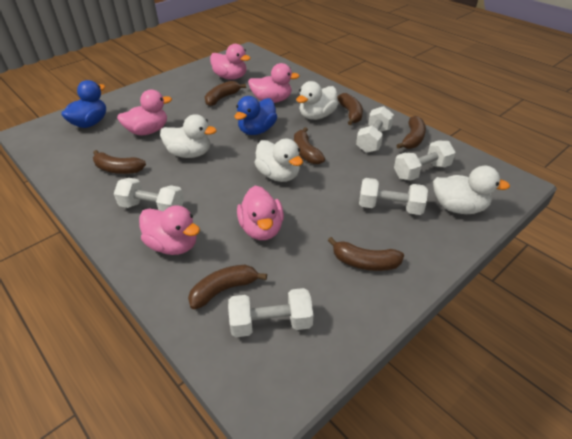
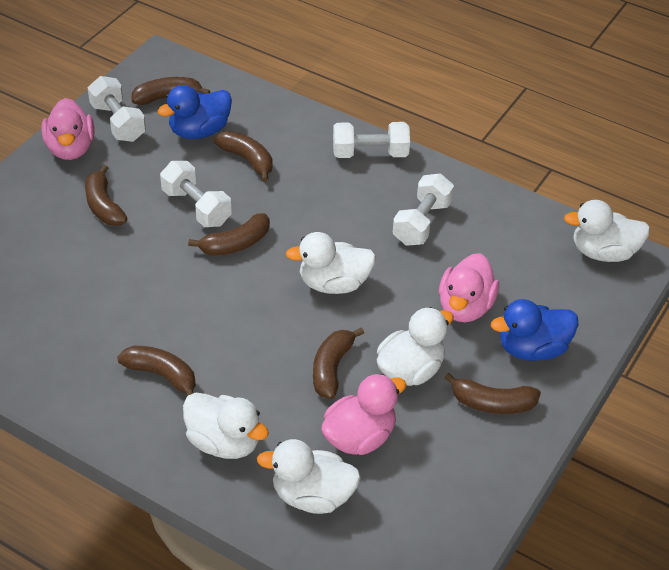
pink duck: 5 -> 3
white duck: 4 -> 5
white dumbbell: 5 -> 4

